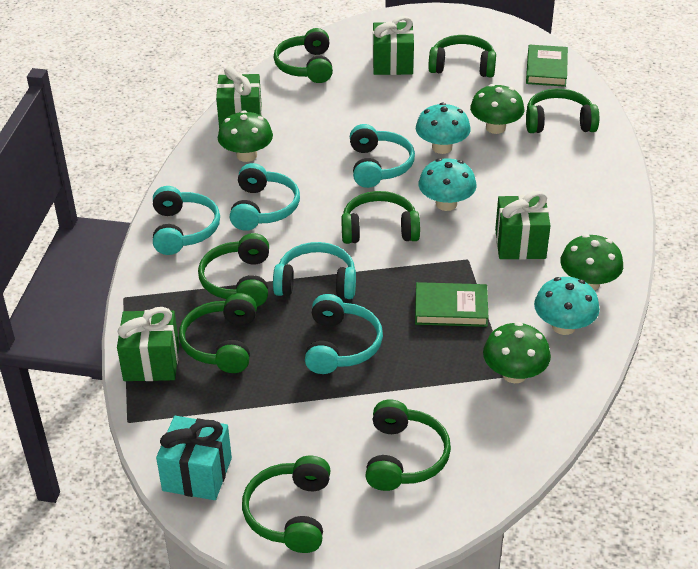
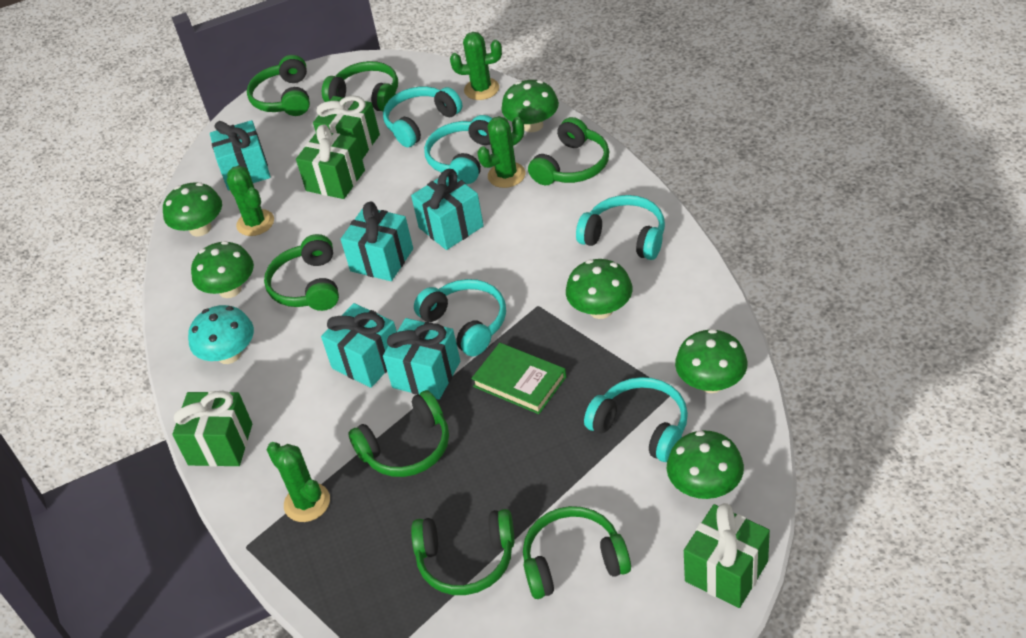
green book: 2 -> 1
green cactus: 0 -> 4
green headphones: 8 -> 7
green mushroom: 4 -> 6
turquoise gift: 1 -> 5
turquoise mushroom: 3 -> 1

